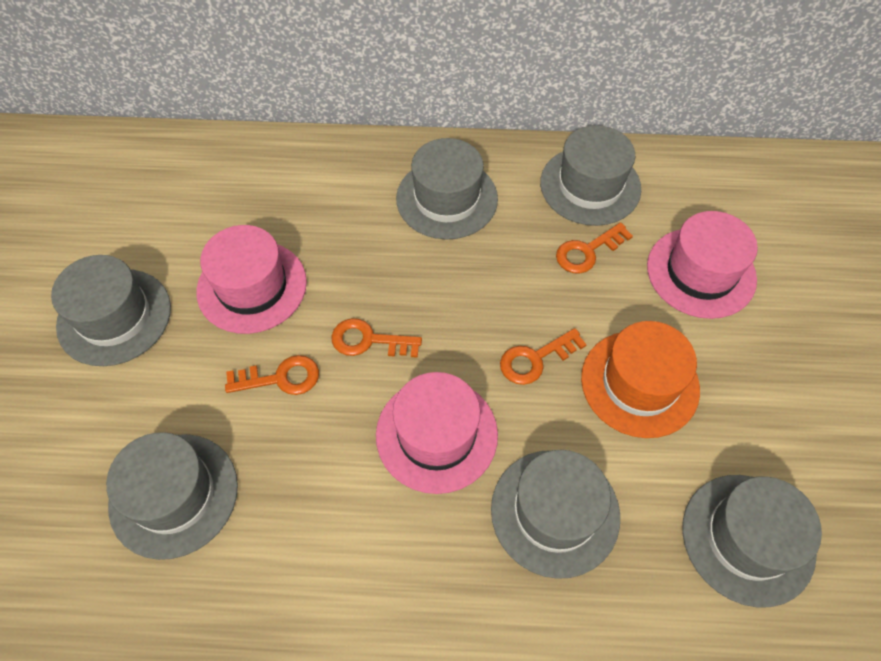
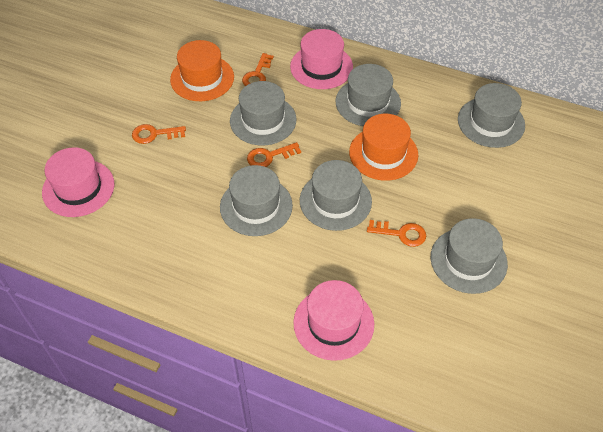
orange hat: 1 -> 2

